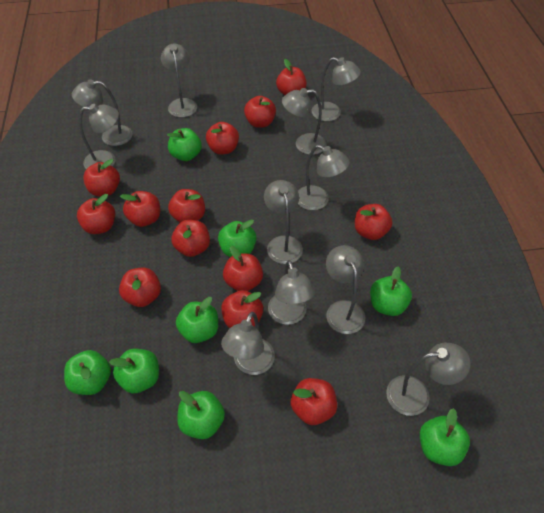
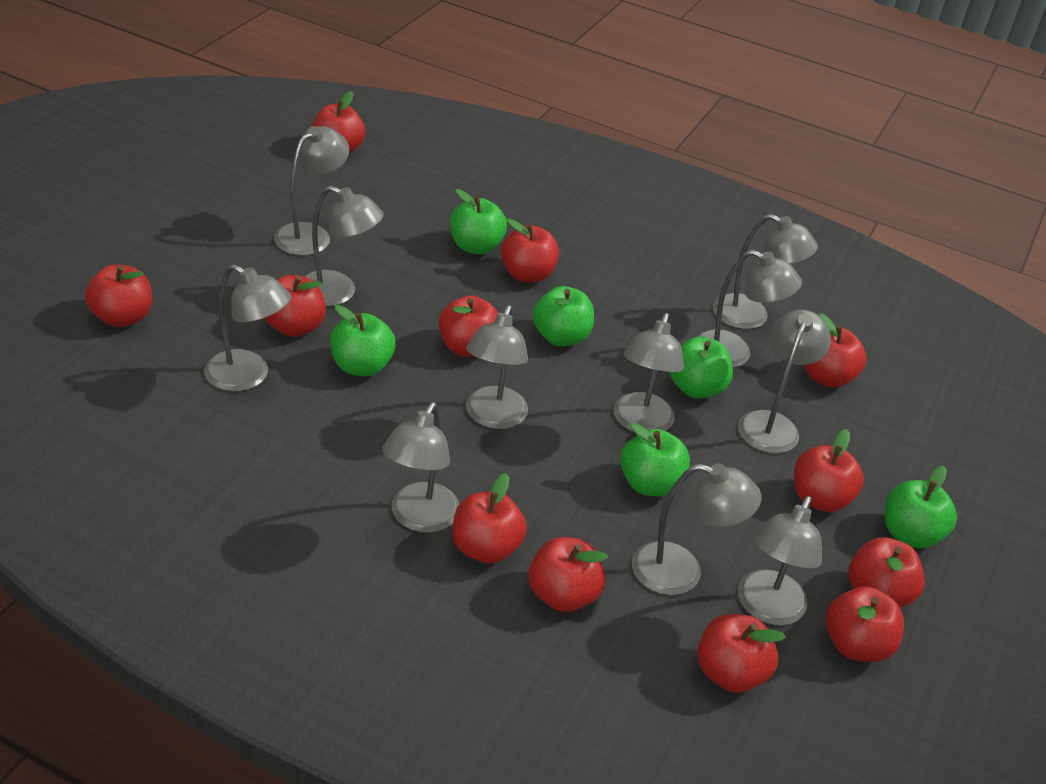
green apple: 8 -> 6
red apple: 13 -> 12

